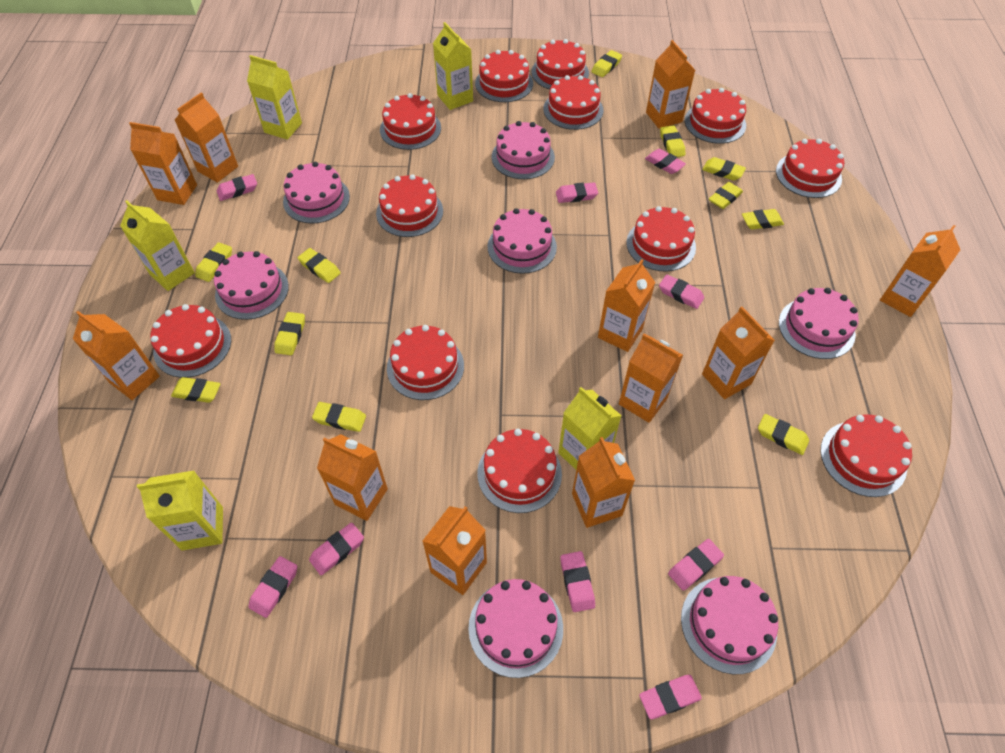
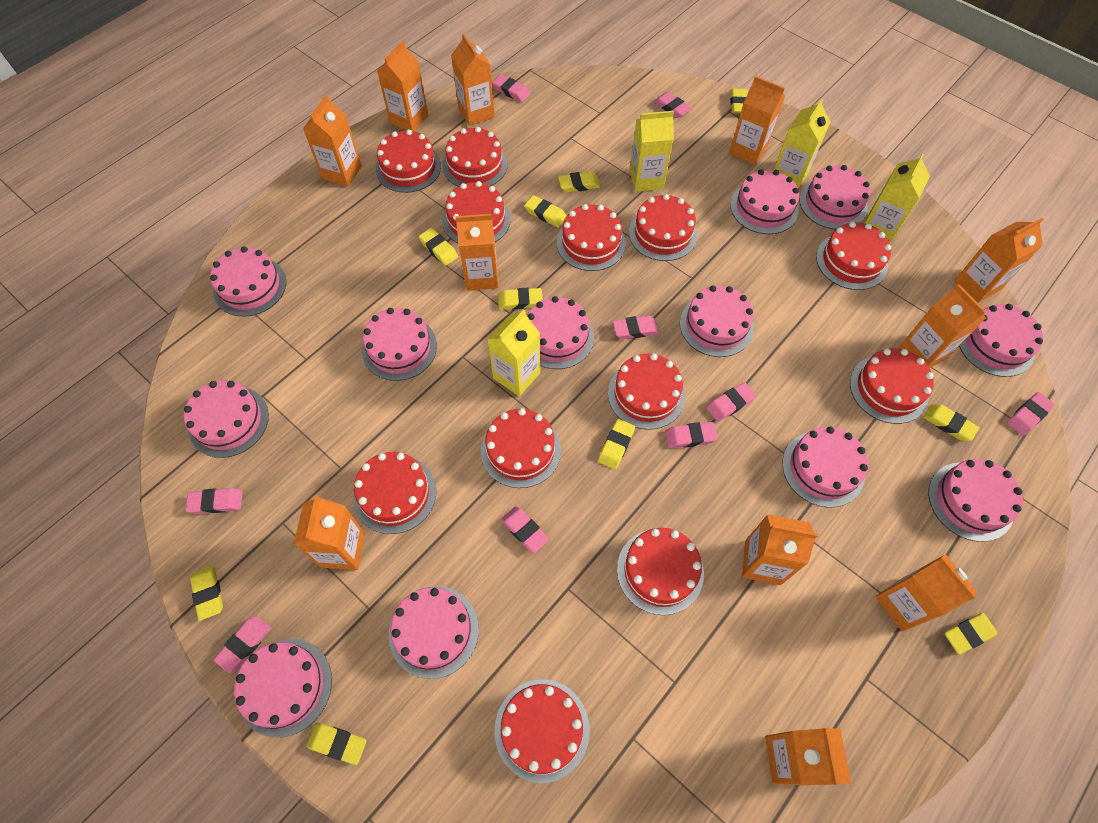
pink cake: 7 -> 12
yellow carton: 5 -> 4
yellow eraser: 11 -> 10

